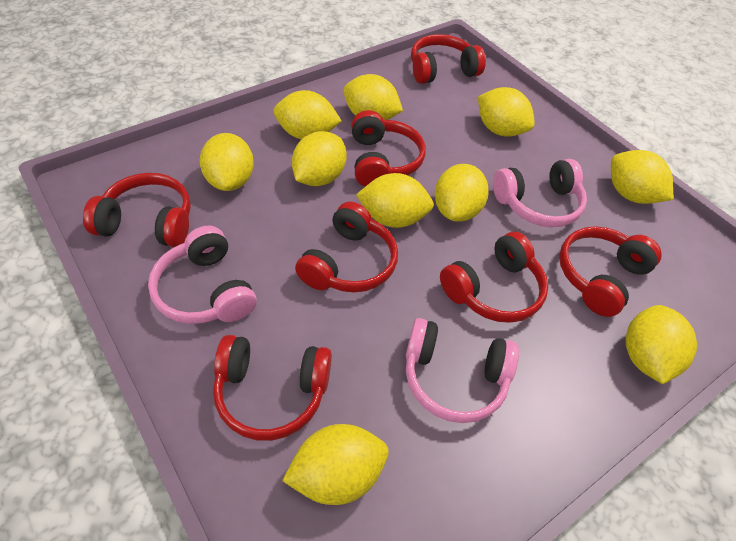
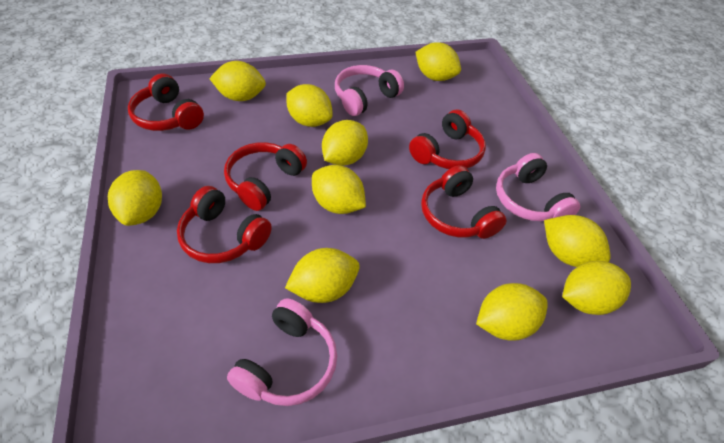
red headphones: 7 -> 5

